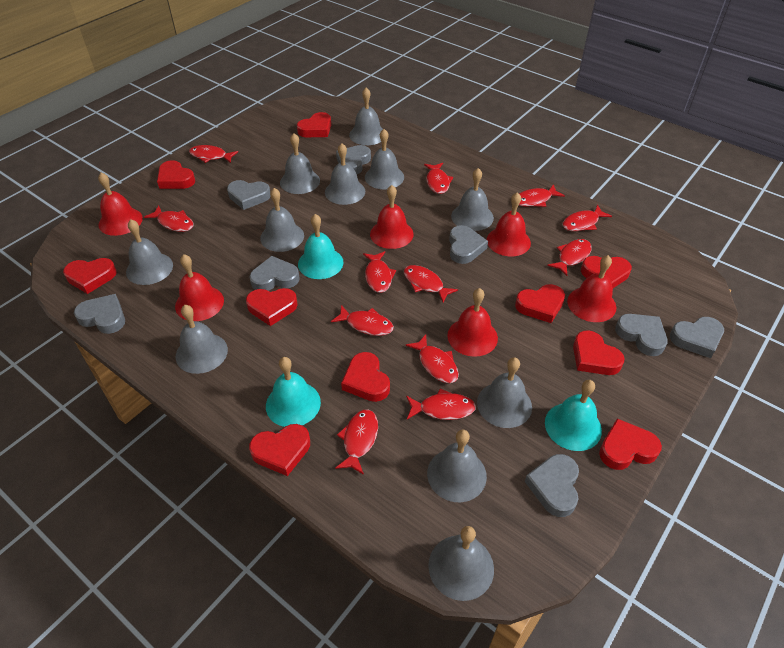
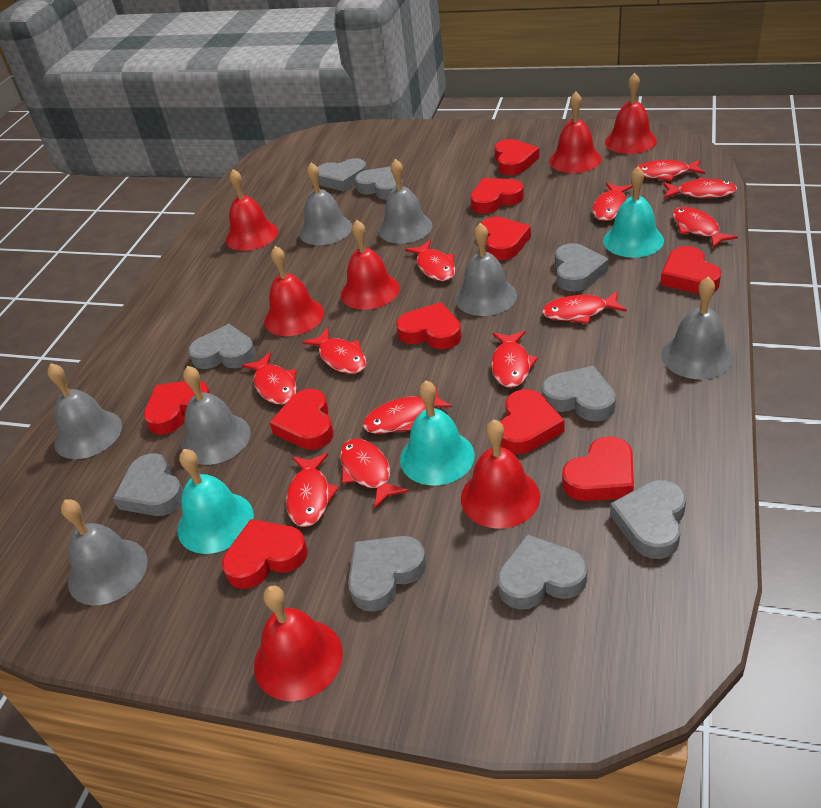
grey bell: 11 -> 7
grey heart: 8 -> 9
red bell: 6 -> 7

